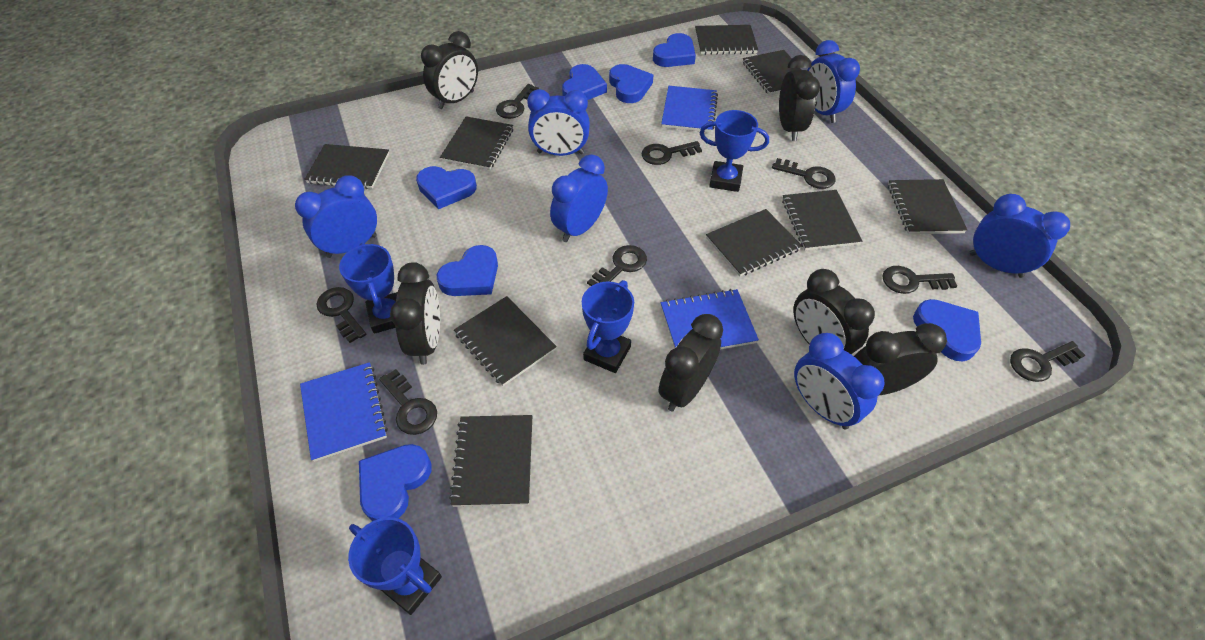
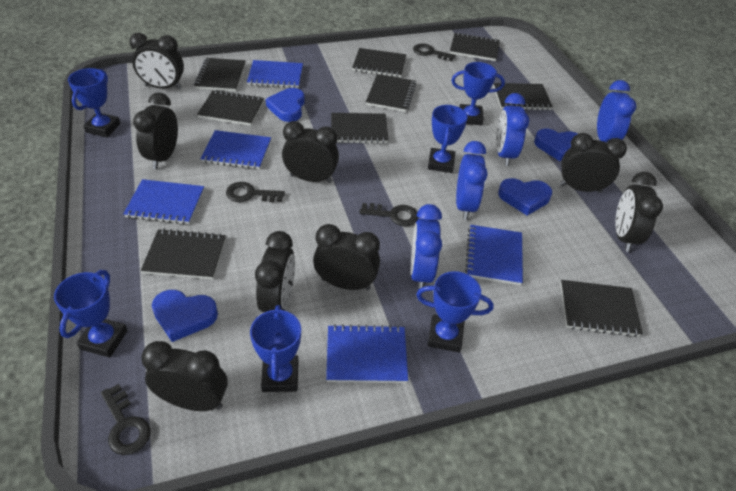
black clock: 6 -> 8
black key: 8 -> 4
blue clock: 6 -> 4
blue heart: 7 -> 4
blue notebook: 3 -> 5
blue trophy: 4 -> 6

